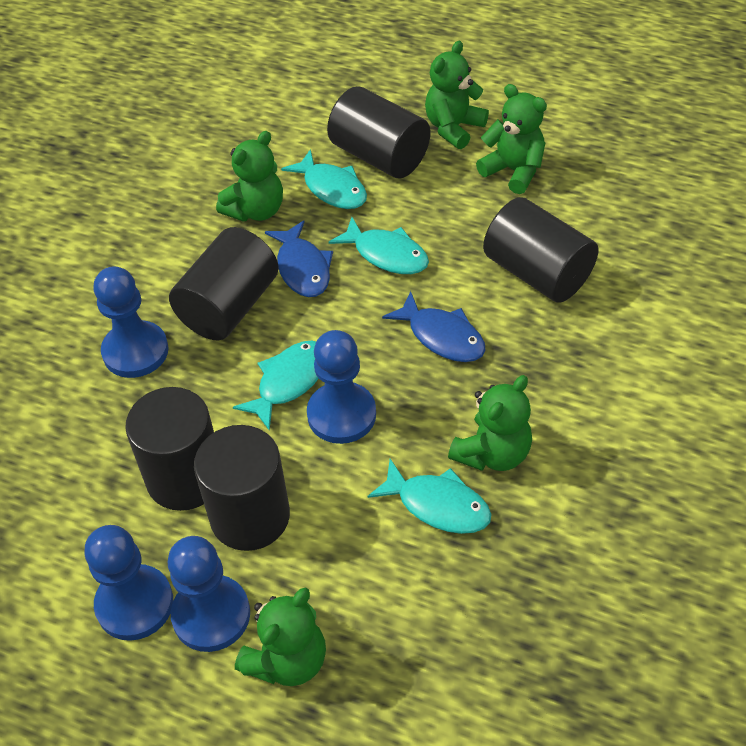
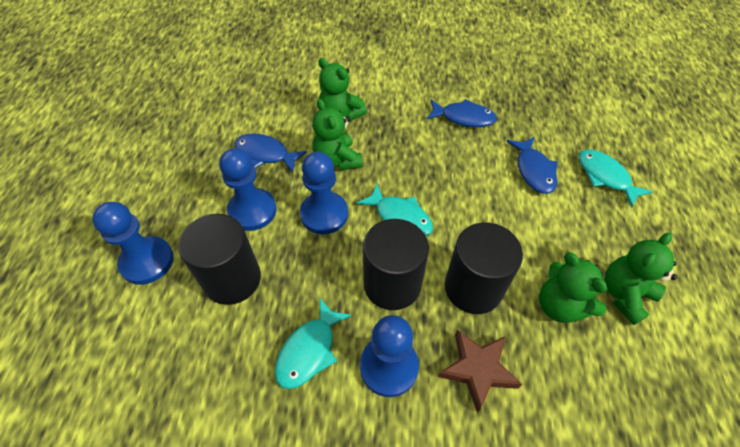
black cylinder: 5 -> 3
blue fish: 2 -> 3
brown star: 0 -> 1
green teddy bear: 5 -> 4
turquoise fish: 4 -> 3

